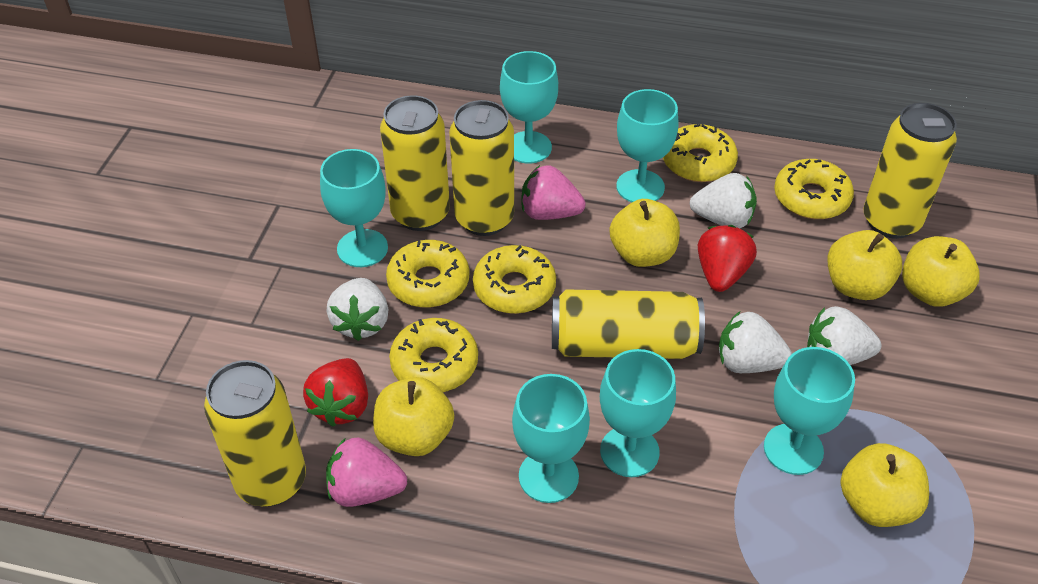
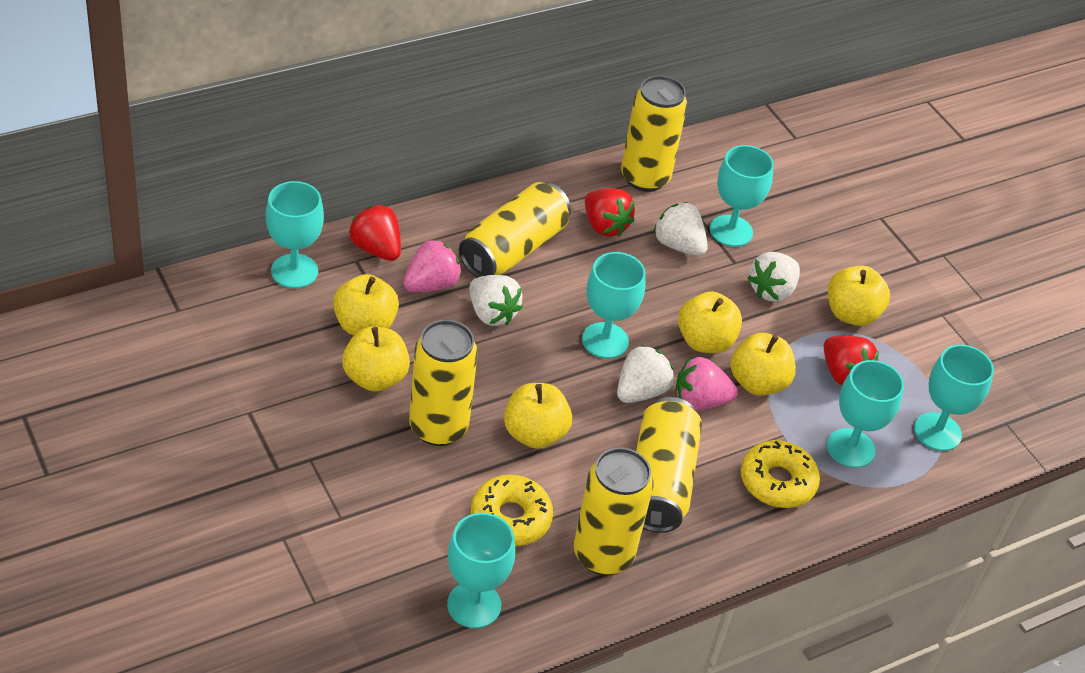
red strawberry: 2 -> 3
yellow apple: 5 -> 6
yellow donut: 5 -> 2

